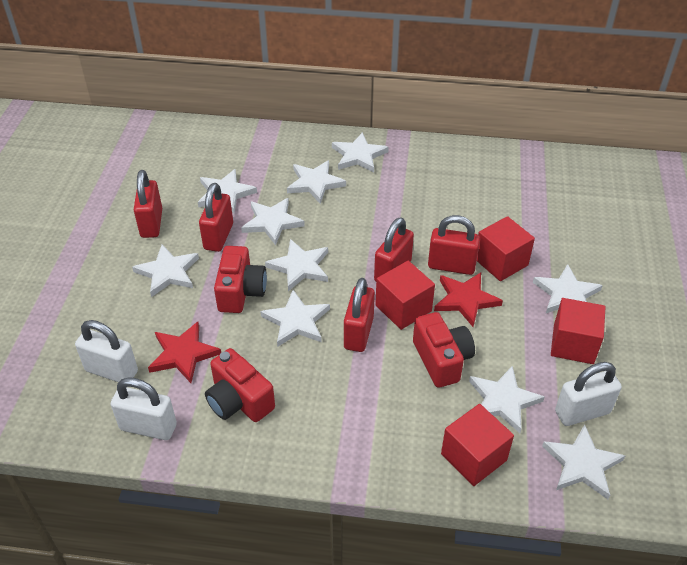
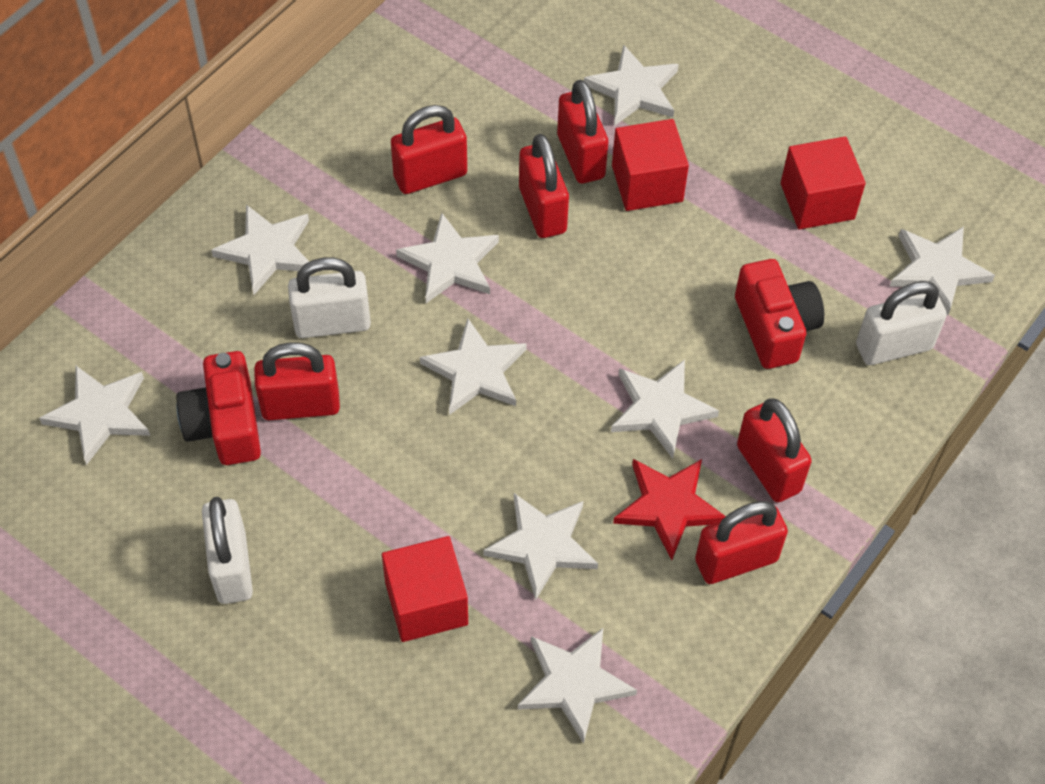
red camera: 3 -> 2
red cube: 4 -> 3
red padlock: 5 -> 6
red star: 2 -> 1
white star: 10 -> 9

